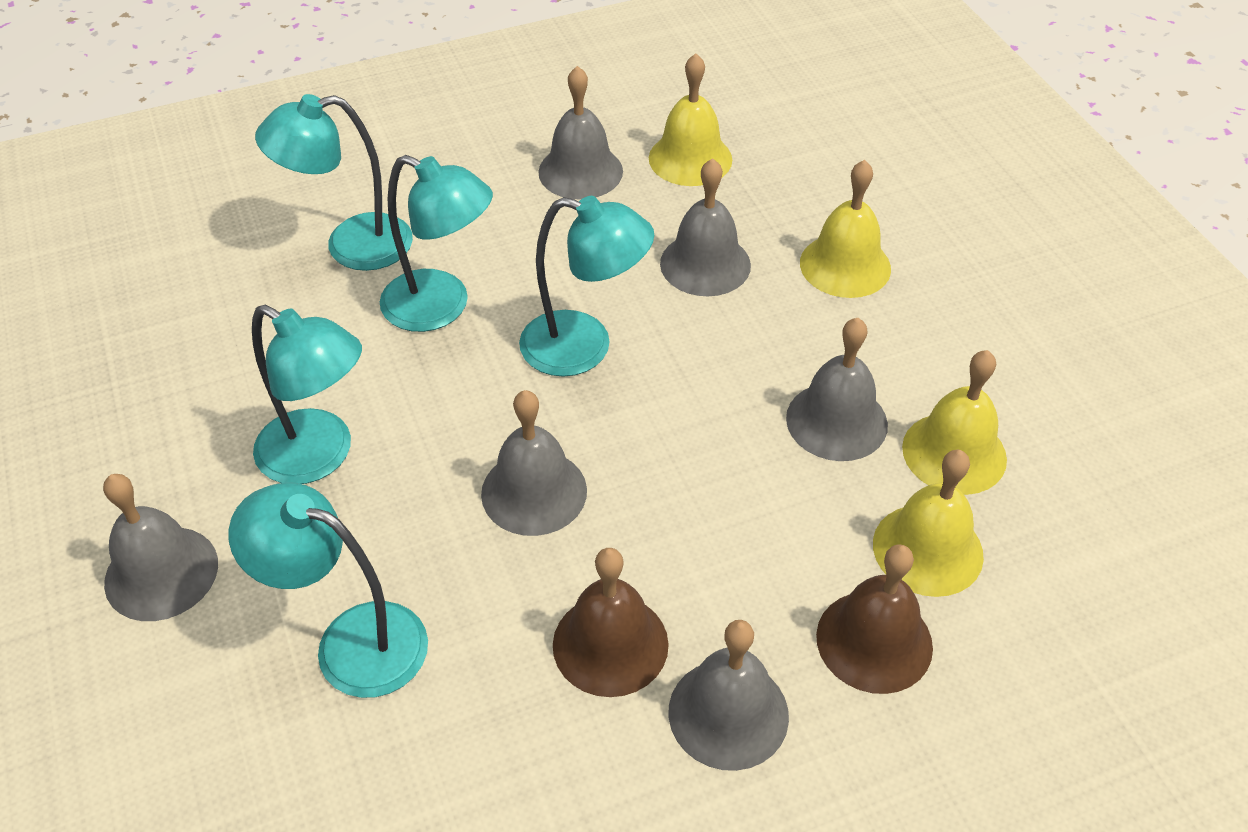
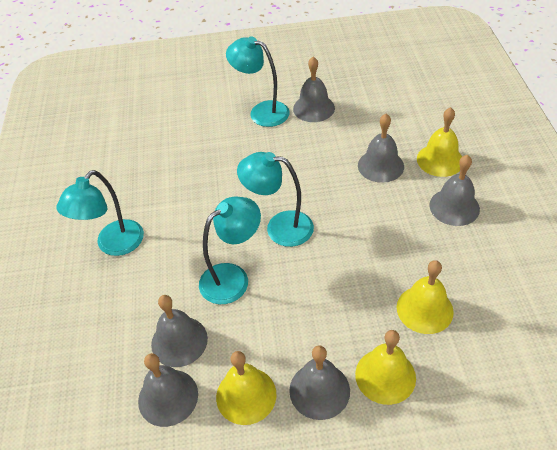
brown bell: 2 -> 0
turquoise lamp: 5 -> 4

